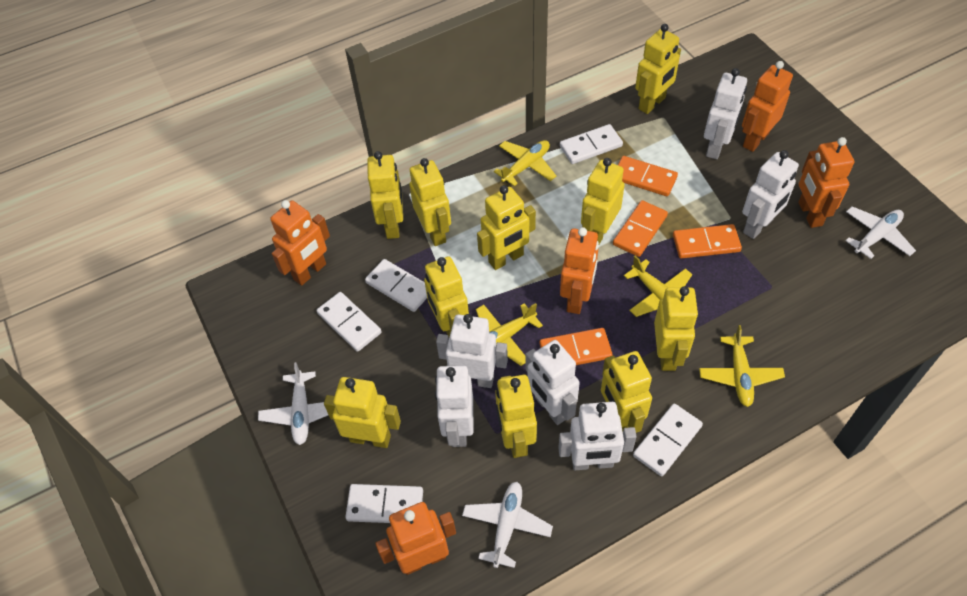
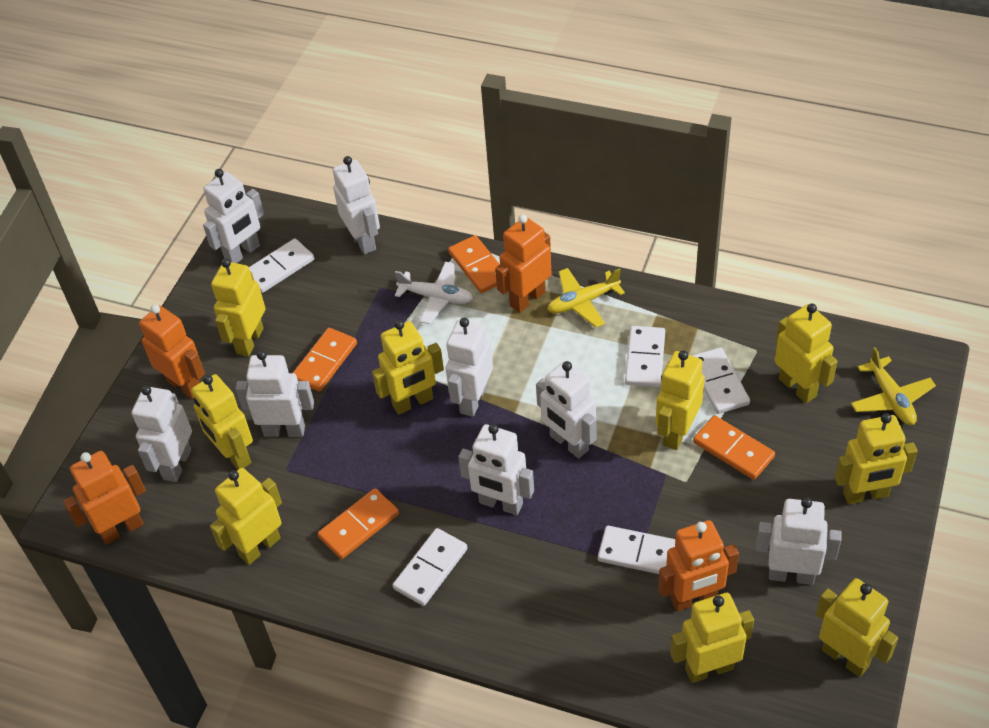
orange robot: 5 -> 4
white plane: 3 -> 1
white robot: 6 -> 8
yellow plane: 4 -> 2
yellow robot: 10 -> 9

